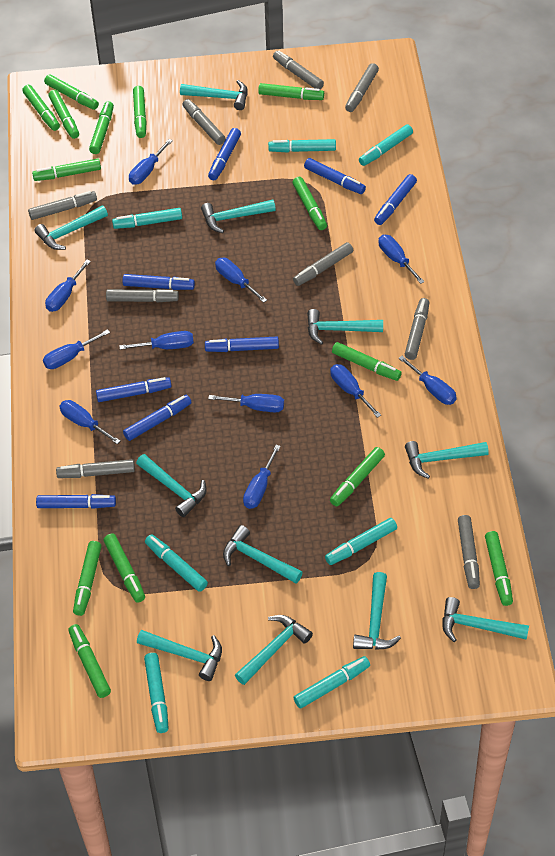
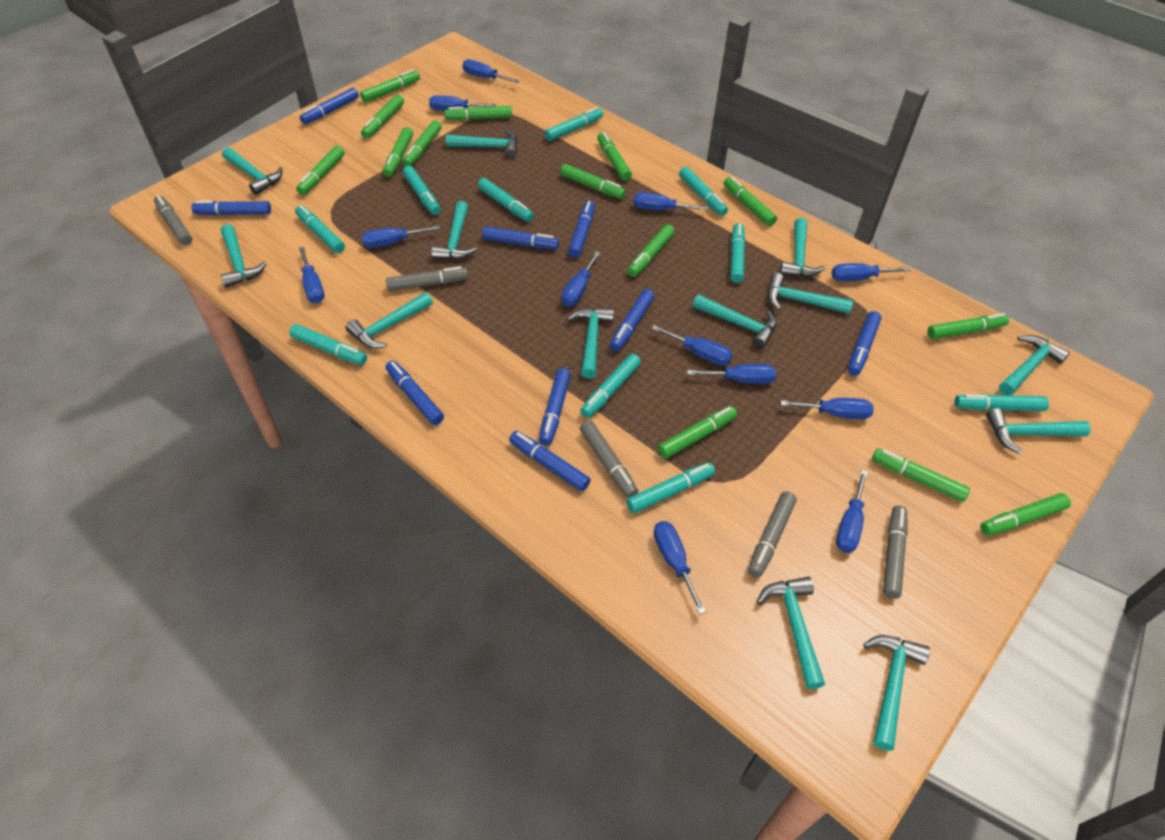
blue marker: 8 -> 9
blue screwdriver: 11 -> 12
grey marker: 9 -> 5
turquoise hammer: 11 -> 13
turquoise marker: 7 -> 10

